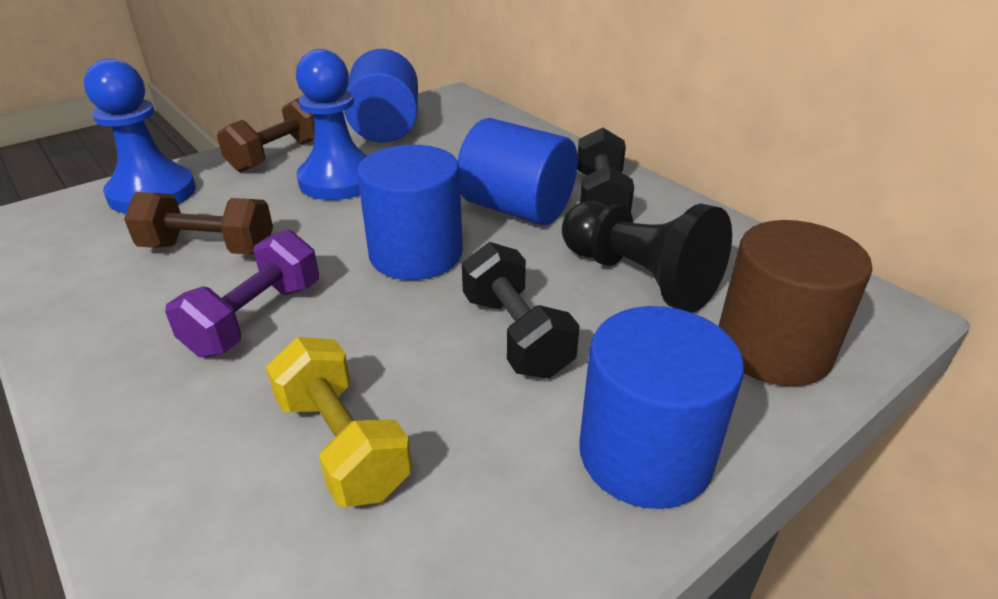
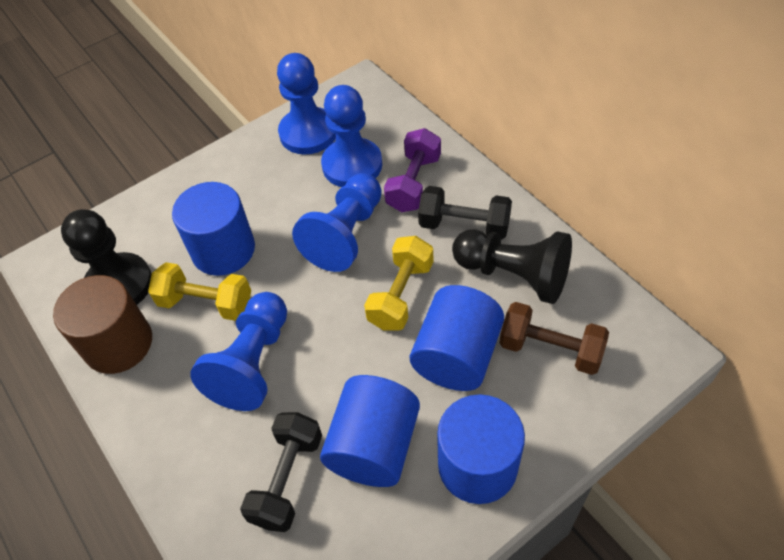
black pawn: 1 -> 2
blue pawn: 2 -> 4
brown dumbbell: 2 -> 1
yellow dumbbell: 1 -> 2

